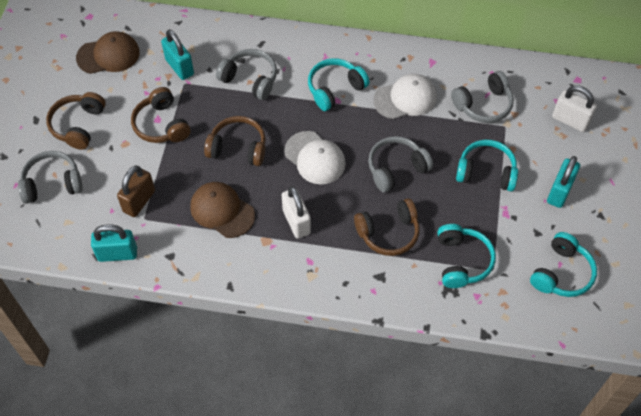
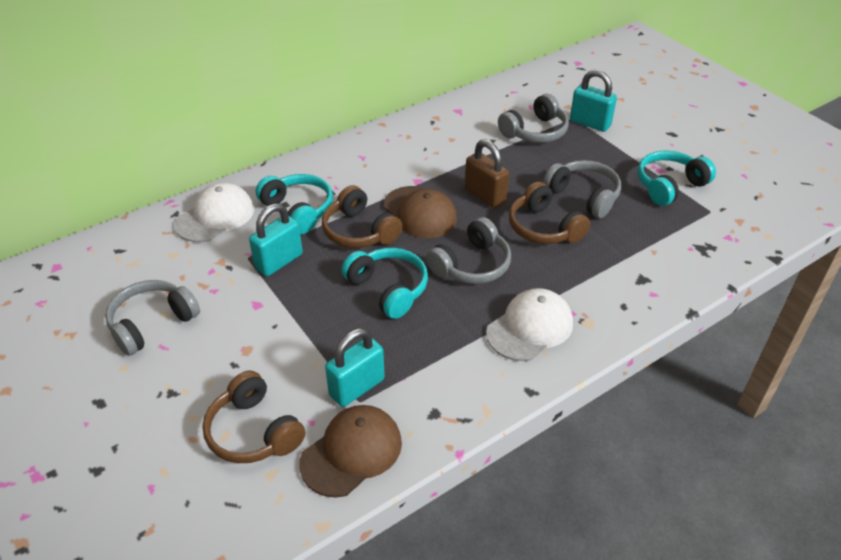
brown headphones: 4 -> 3
turquoise headphones: 4 -> 3
white padlock: 2 -> 0

